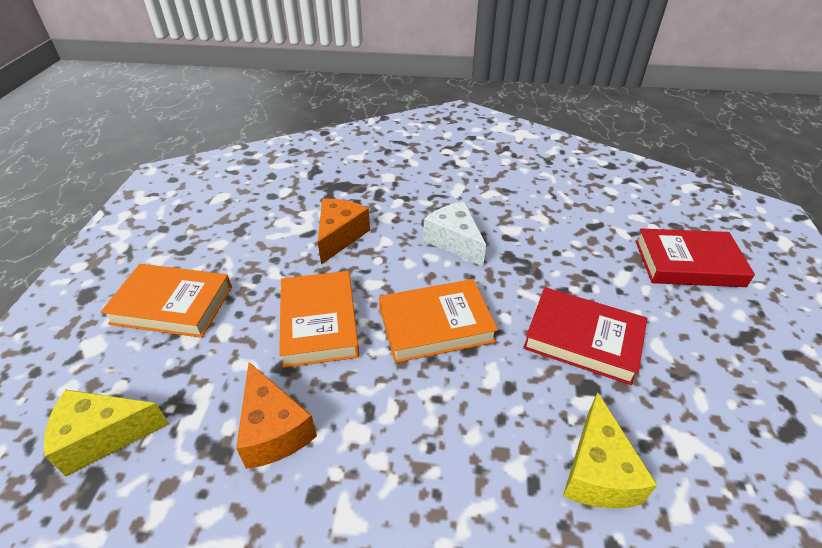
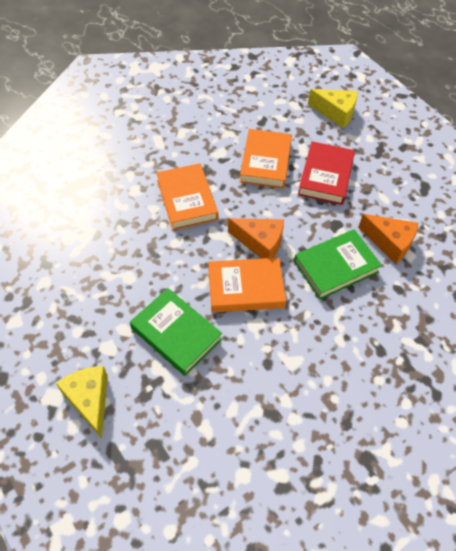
green book: 0 -> 2
red book: 2 -> 1
white cheese: 1 -> 0

